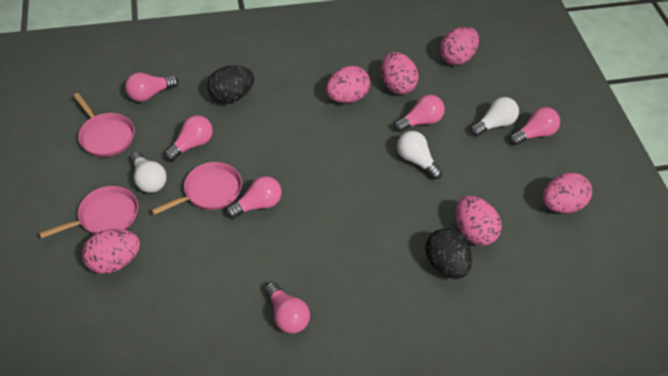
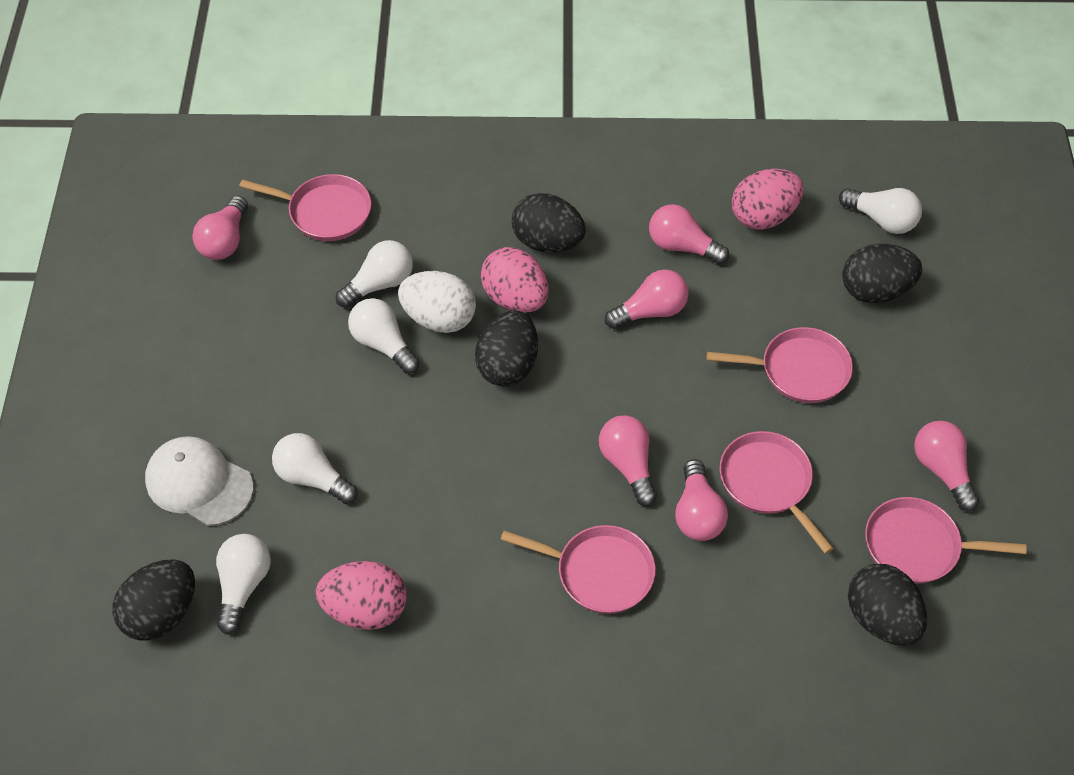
black egg: 2 -> 5
pink egg: 6 -> 3
pink pan: 3 -> 5
white cap: 0 -> 1
white egg: 0 -> 1
white light bulb: 3 -> 5

